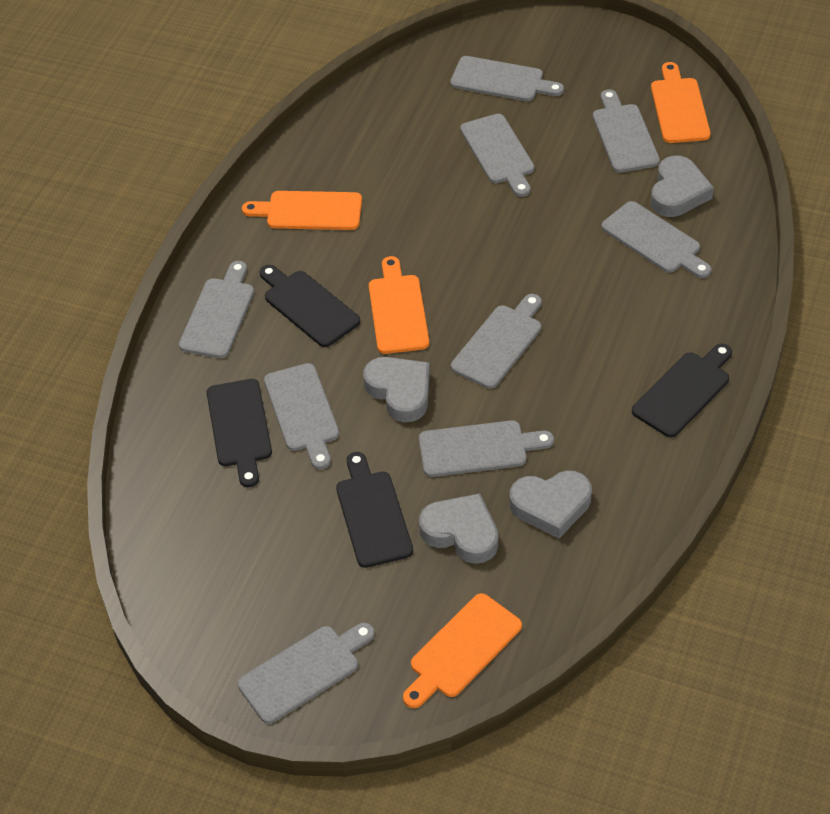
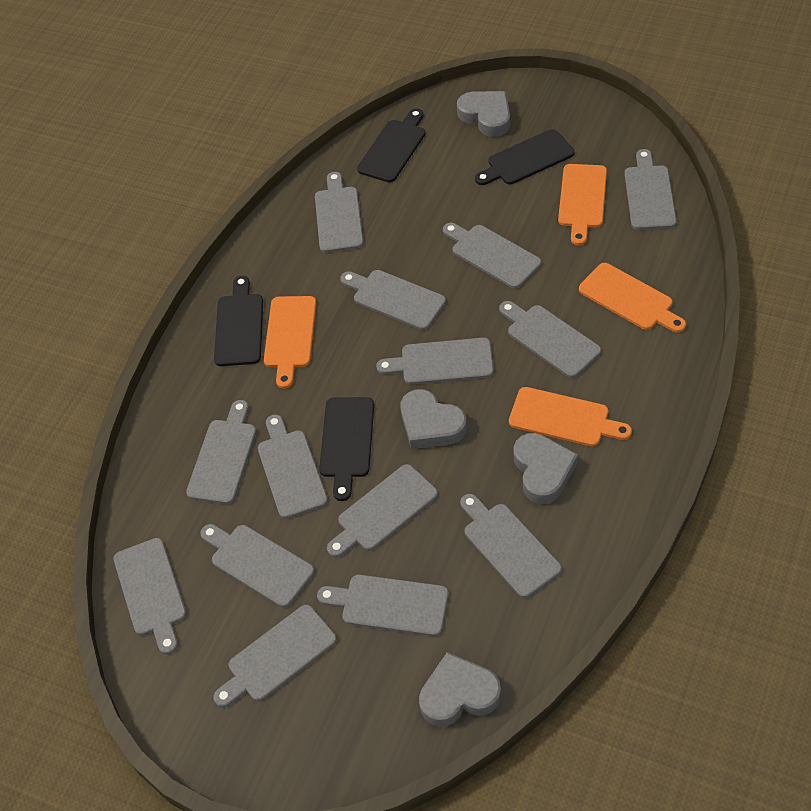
grey cutting board: 9 -> 14

